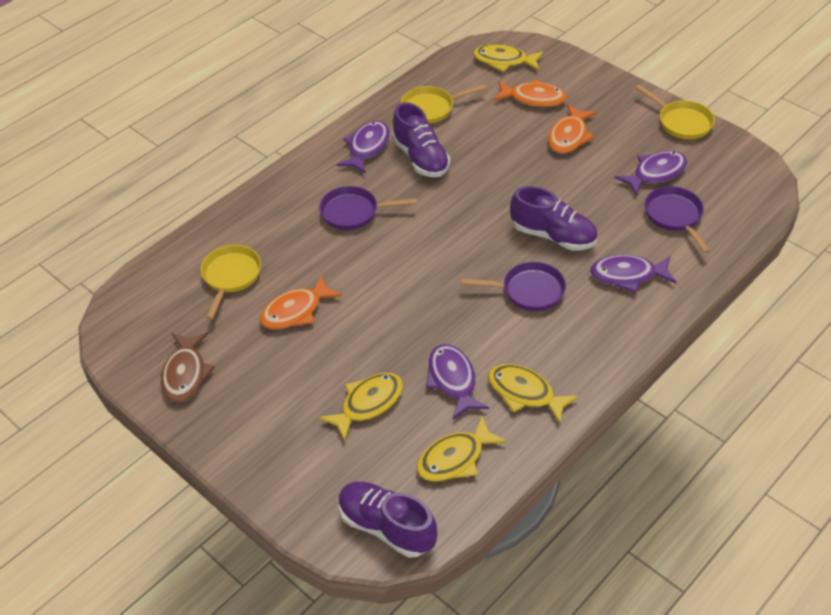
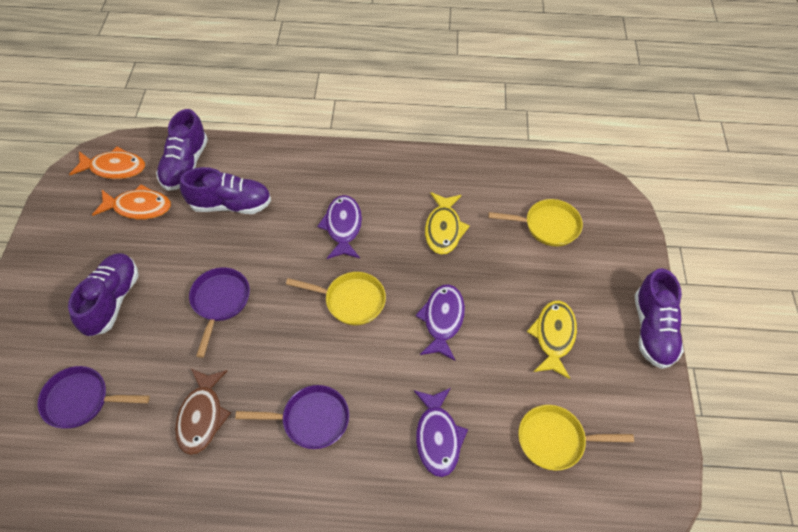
orange fish: 3 -> 2
purple fish: 4 -> 3
purple shoe: 3 -> 4
yellow fish: 4 -> 2

